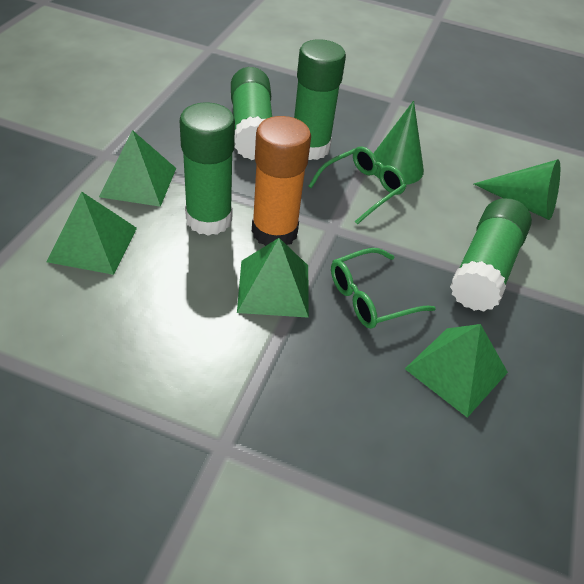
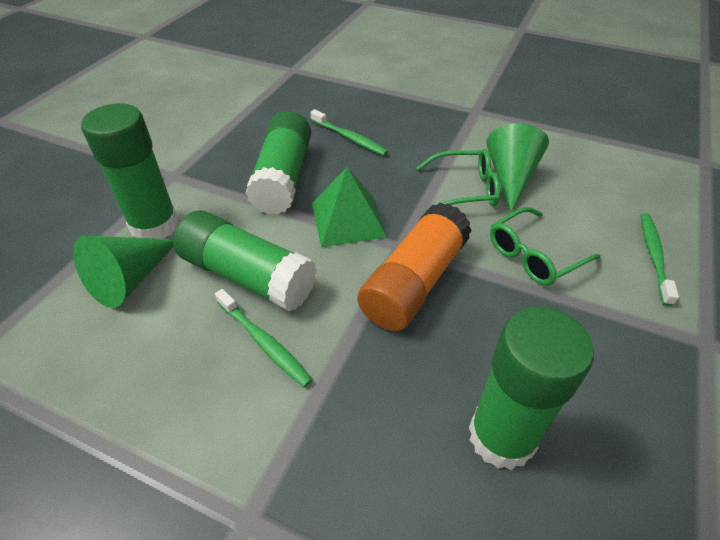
green pyramid: 4 -> 1
green toothbrush: 0 -> 3

